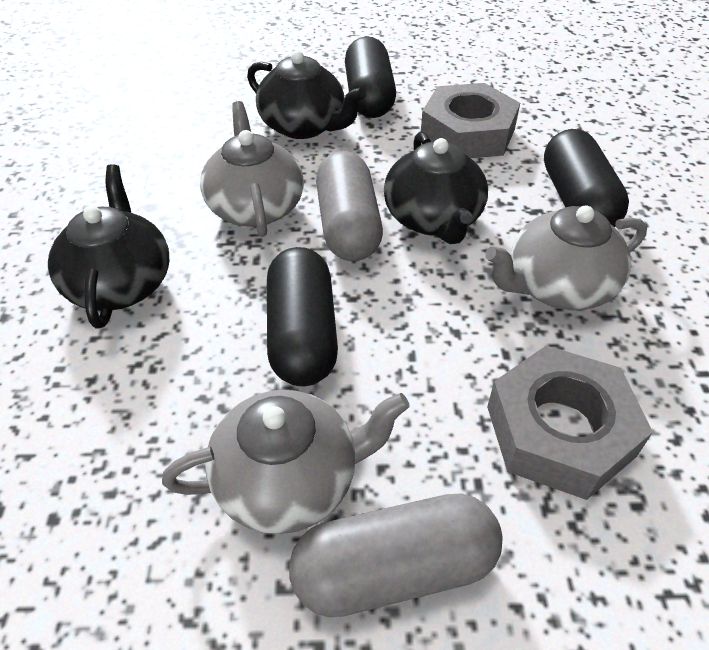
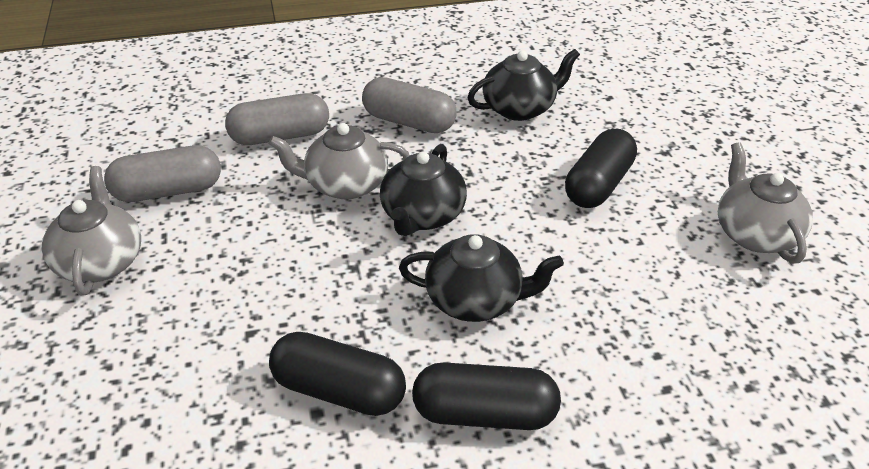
grey capsule: 2 -> 3
grey nut: 2 -> 0

